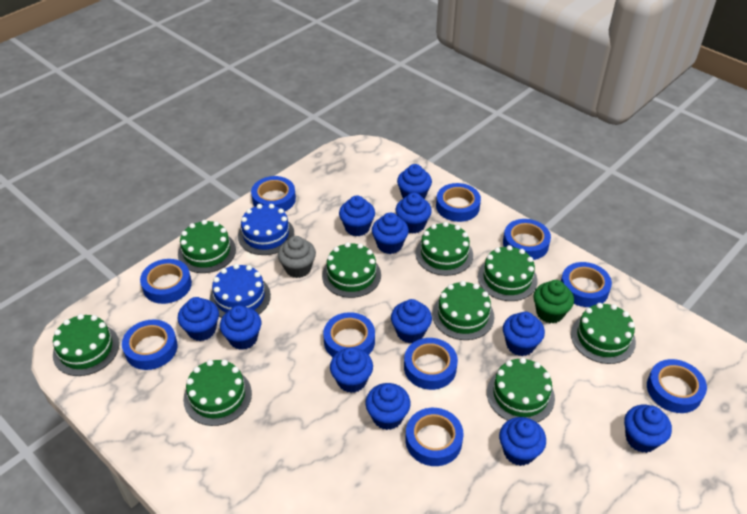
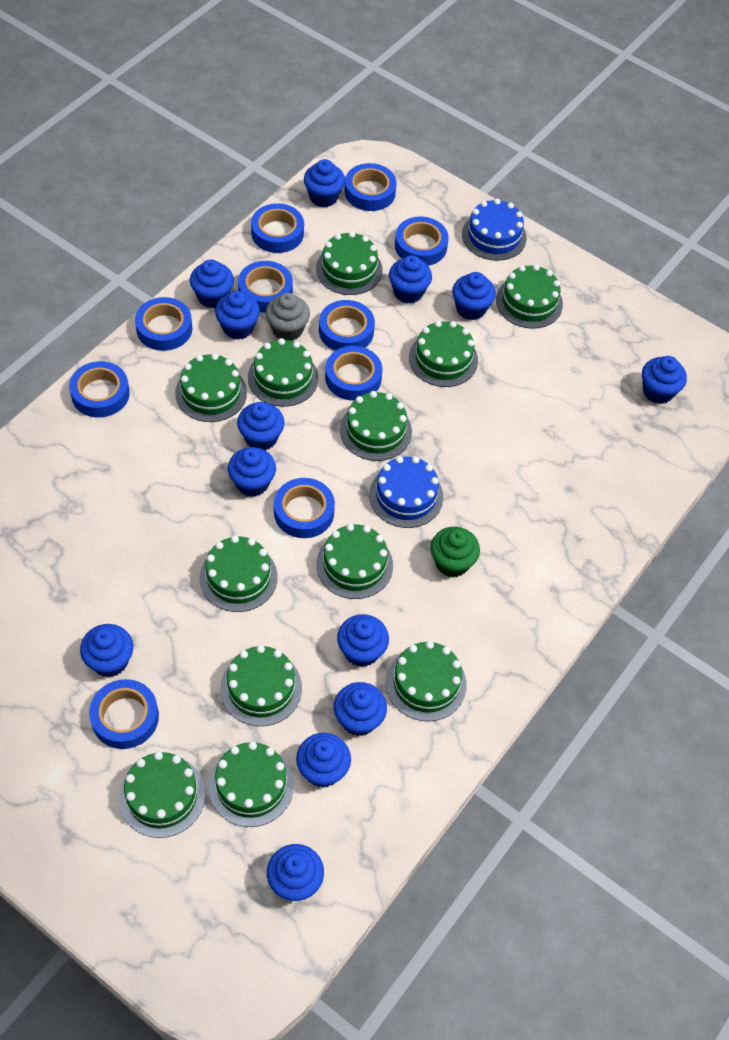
blue cupcake: 12 -> 13
green cake: 9 -> 12

